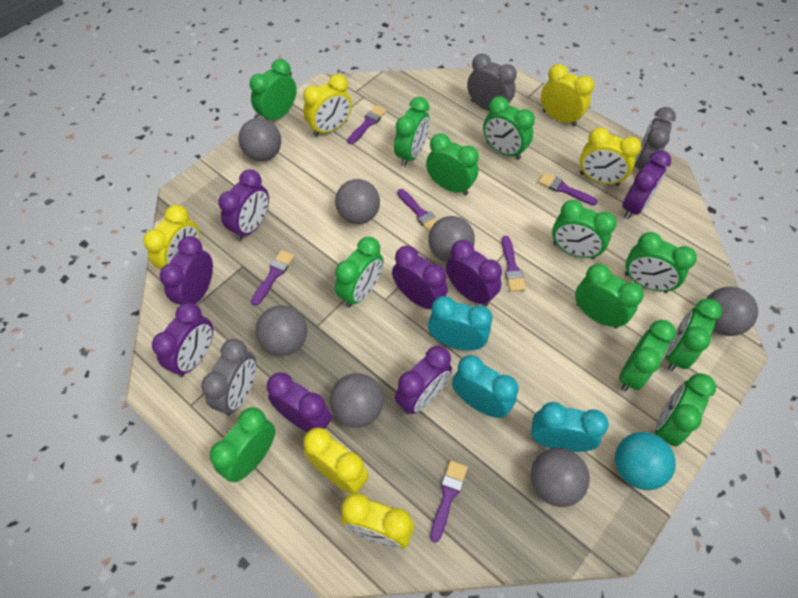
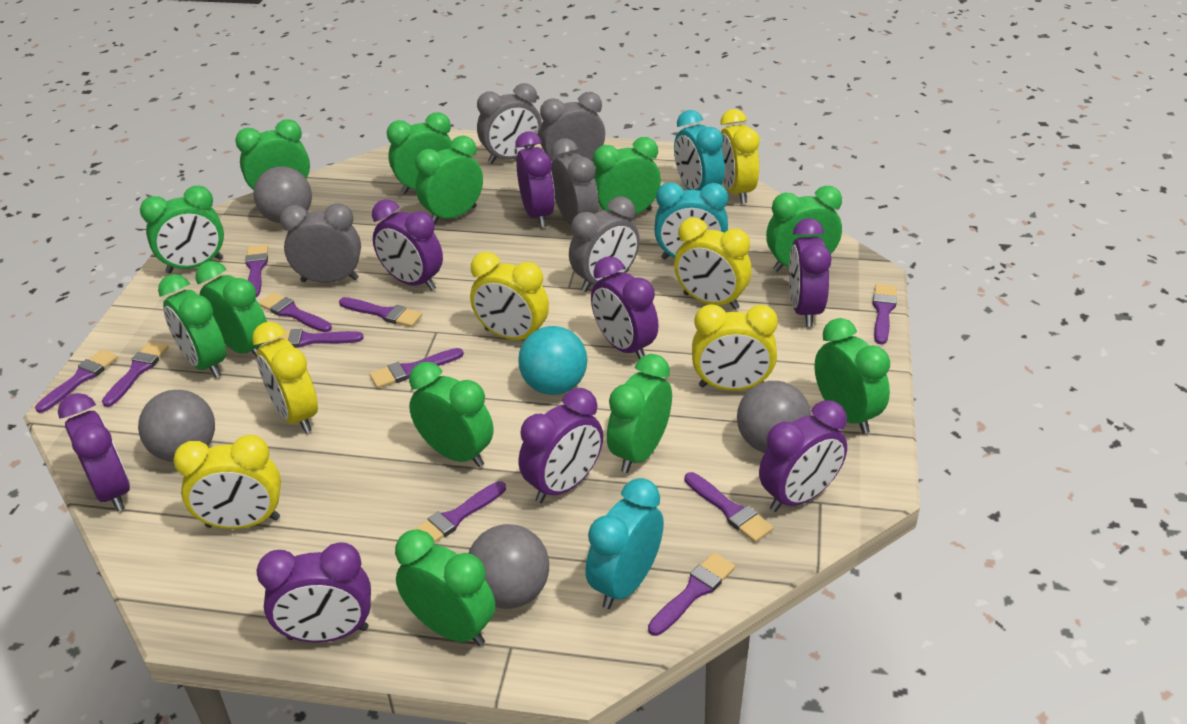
grey ball: 7 -> 4
grey clock: 3 -> 5
purple brush: 6 -> 11

